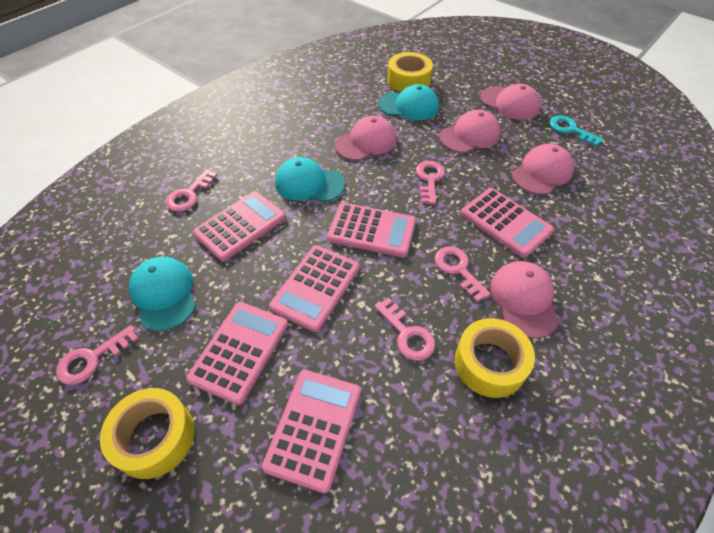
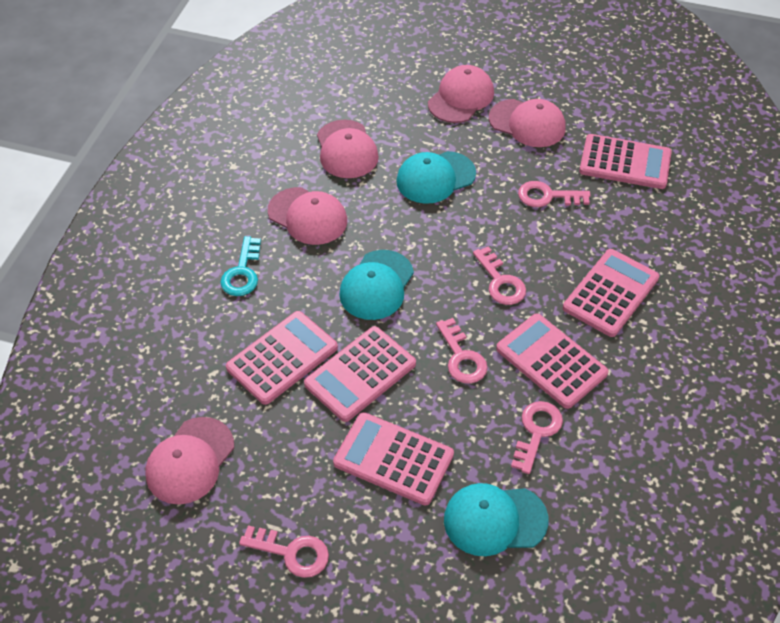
yellow tape: 3 -> 0

